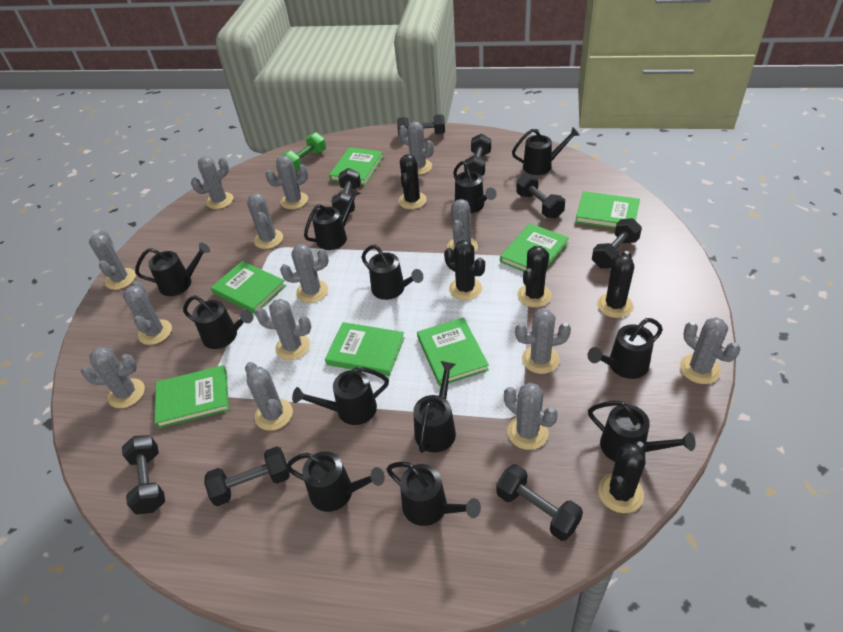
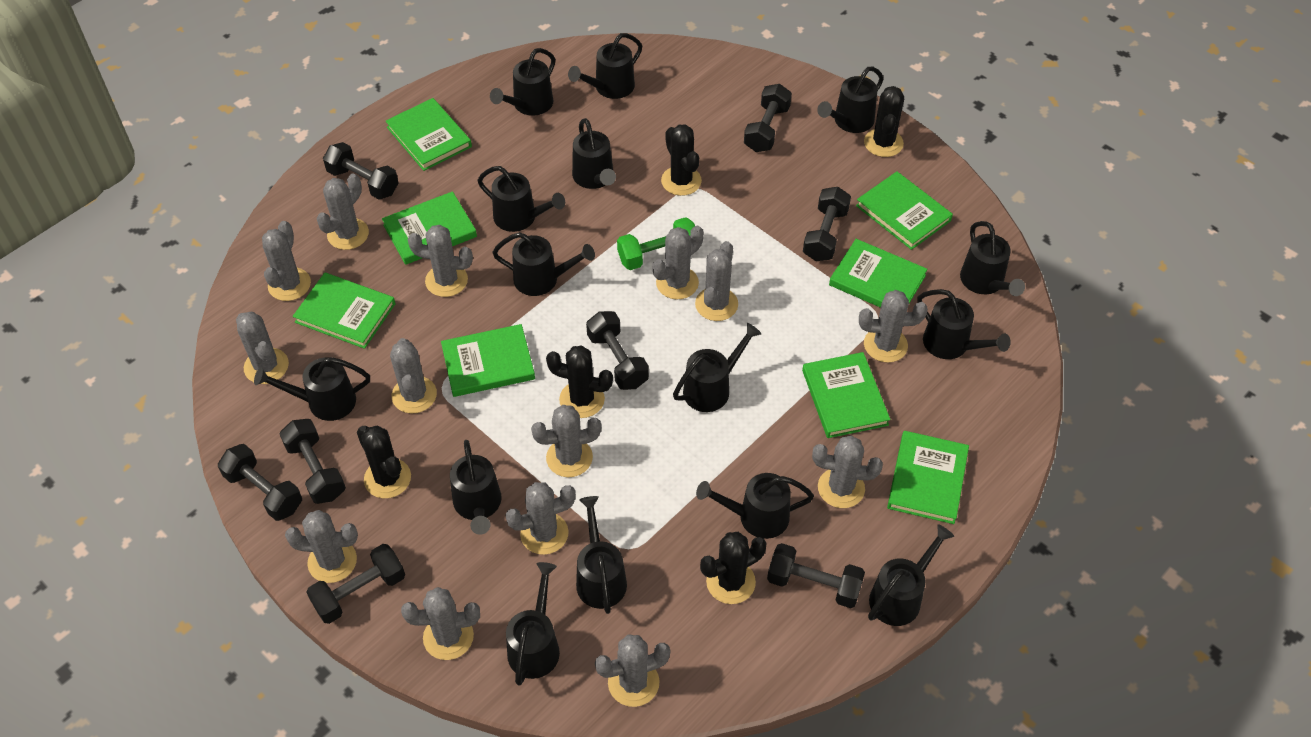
black watering can: 12 -> 15
green book: 7 -> 8

